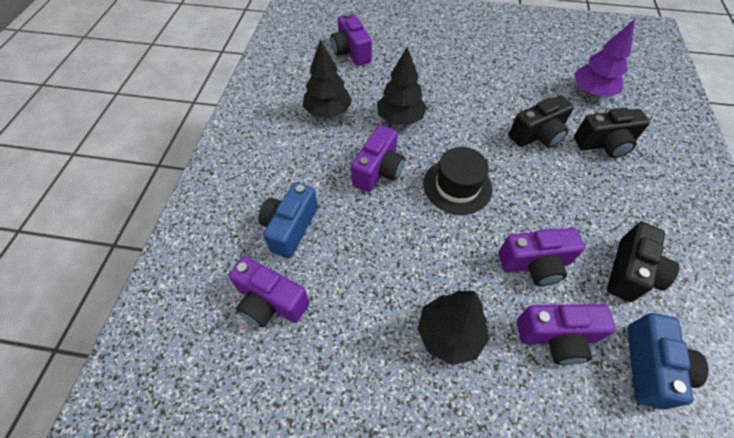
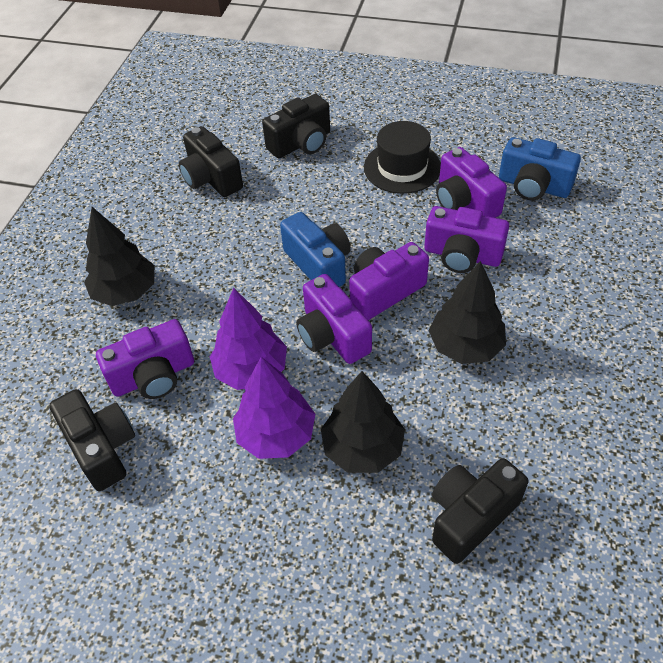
black camera: 3 -> 4
purple tree: 1 -> 2

